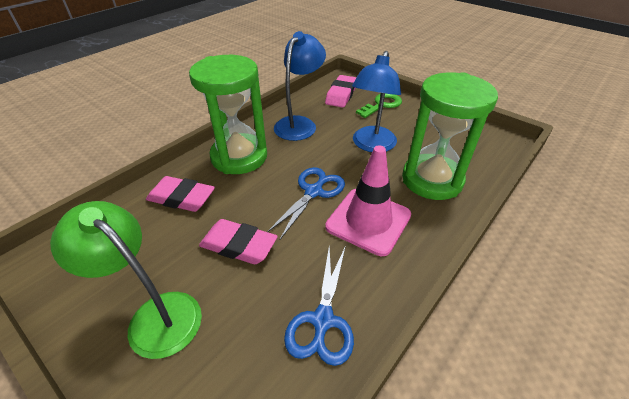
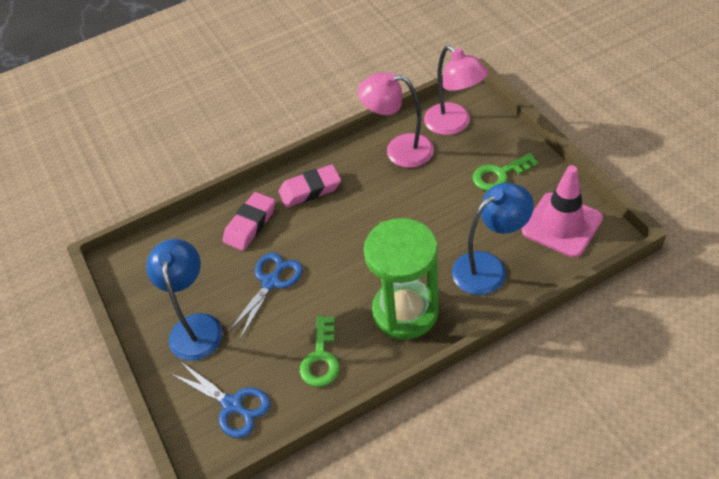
green hourglass: 2 -> 1
green key: 1 -> 2
green lamp: 1 -> 0
pink eraser: 3 -> 2
pink lamp: 0 -> 2

